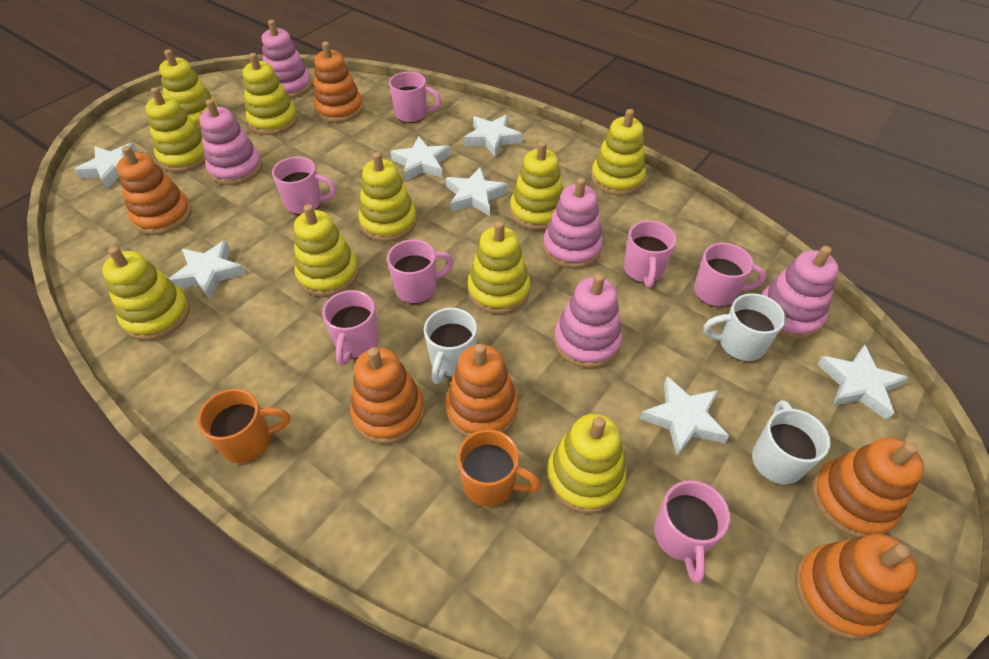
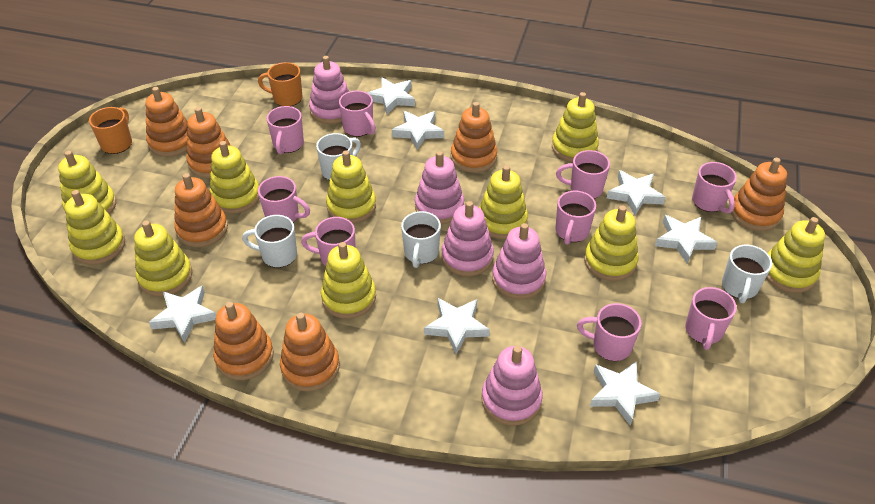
orange stacking toy: 6 -> 7
pink mug: 7 -> 9
white mug: 3 -> 4

